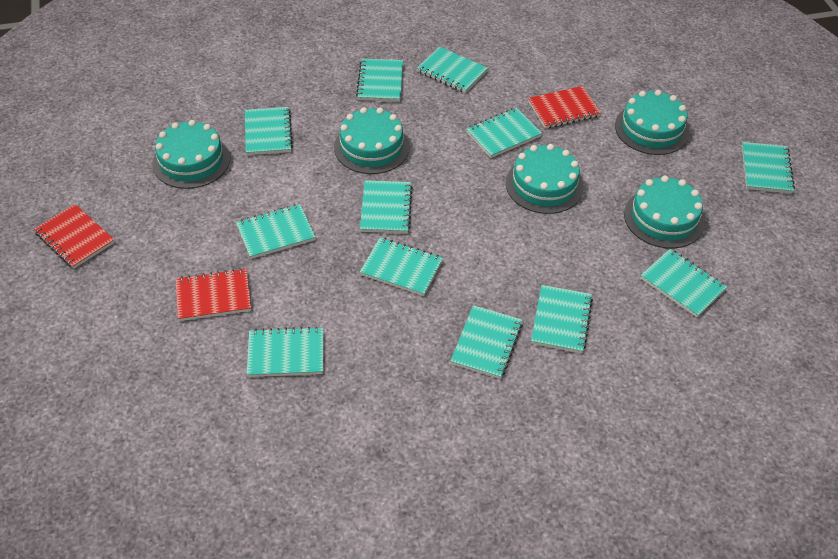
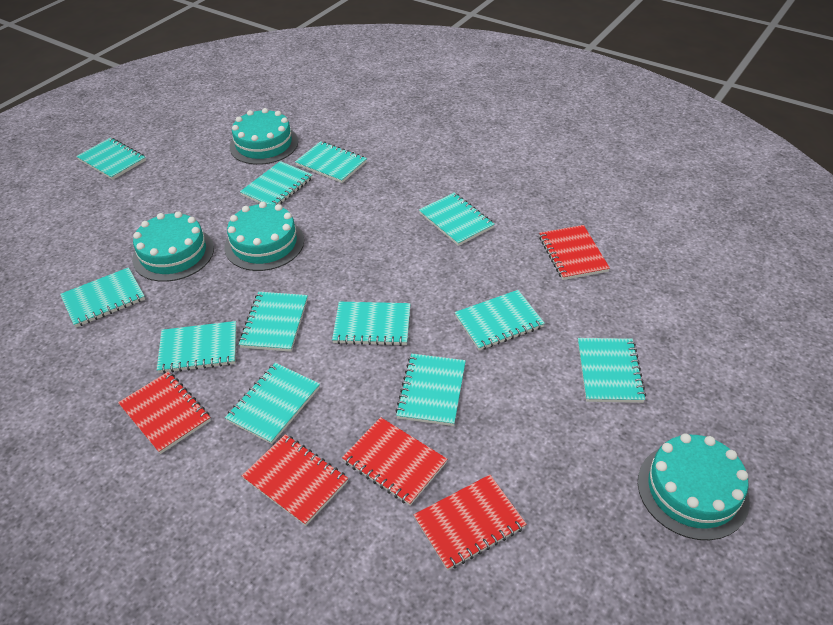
red notebook: 3 -> 5
turquoise cake: 5 -> 4

